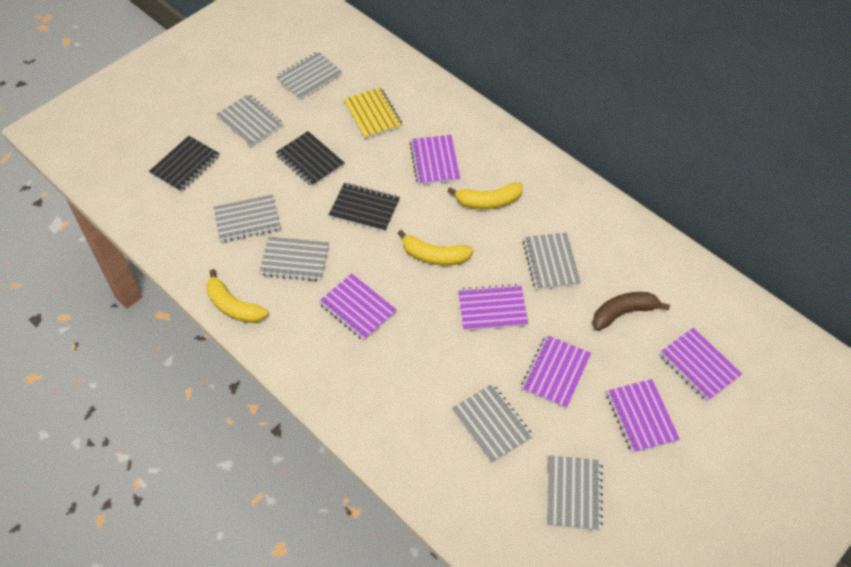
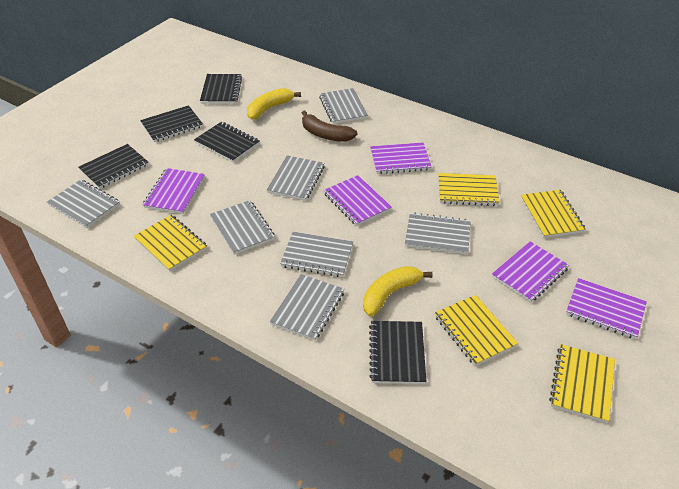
black notebook: 3 -> 5
purple notebook: 6 -> 5
yellow banana: 3 -> 2
yellow notebook: 1 -> 5

